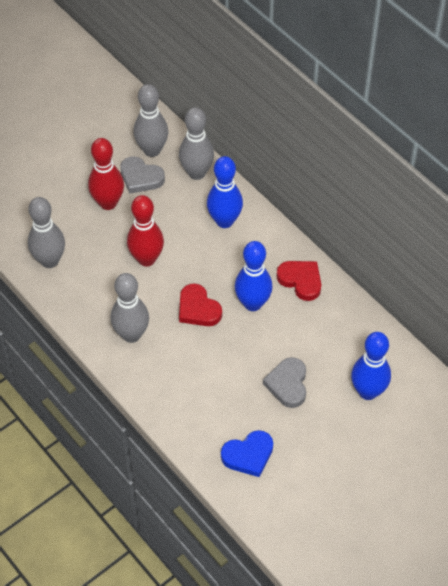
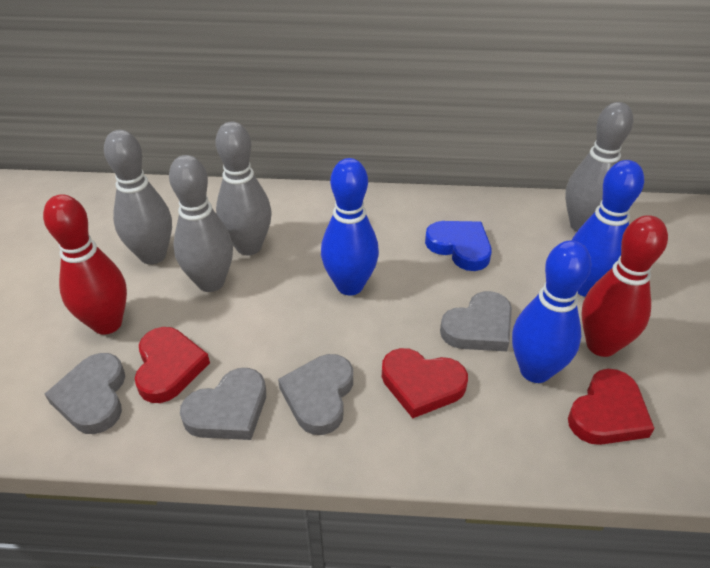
grey heart: 2 -> 4
red heart: 2 -> 3

